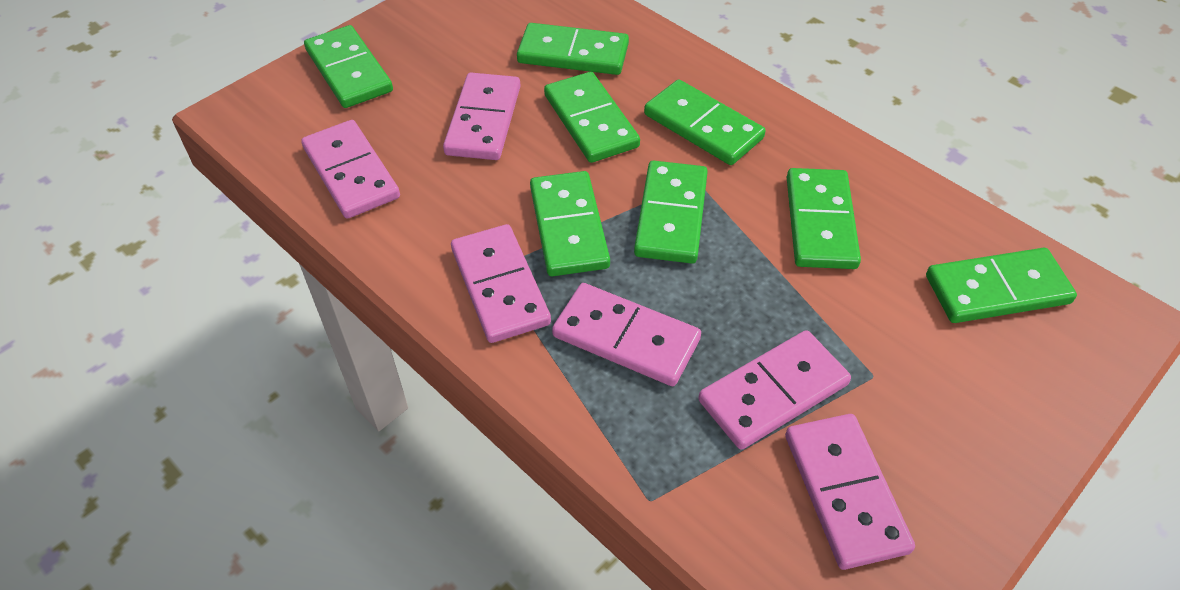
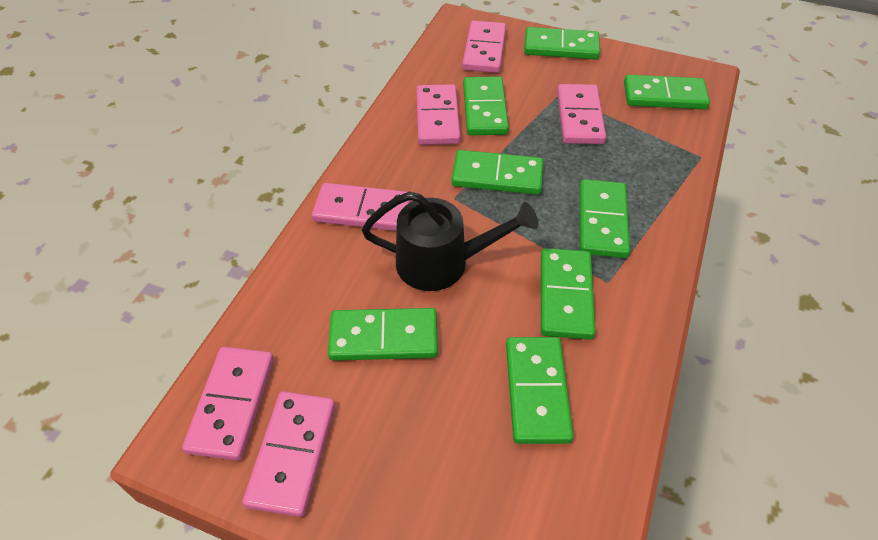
black watering can: 0 -> 1

